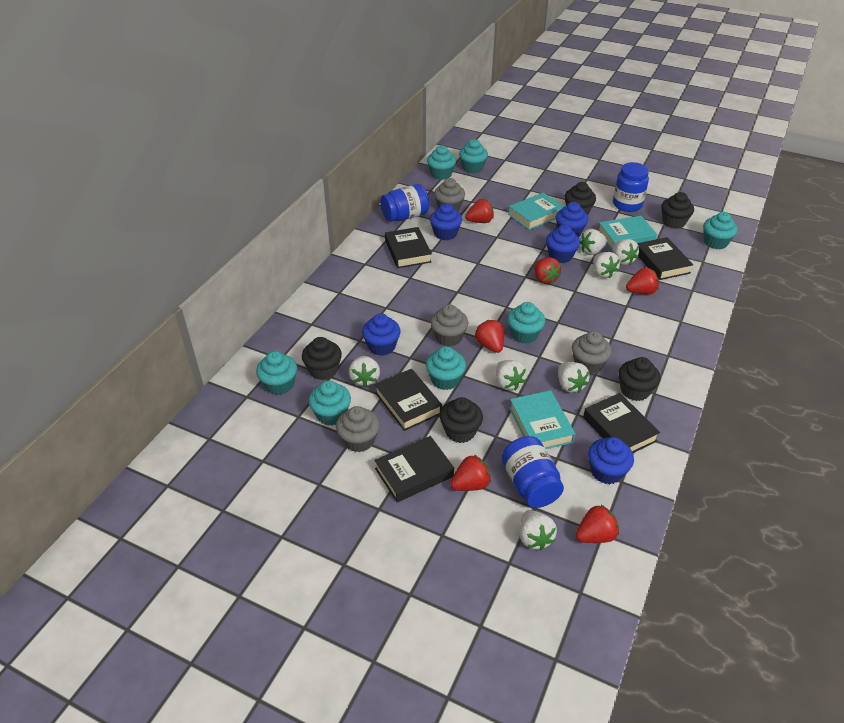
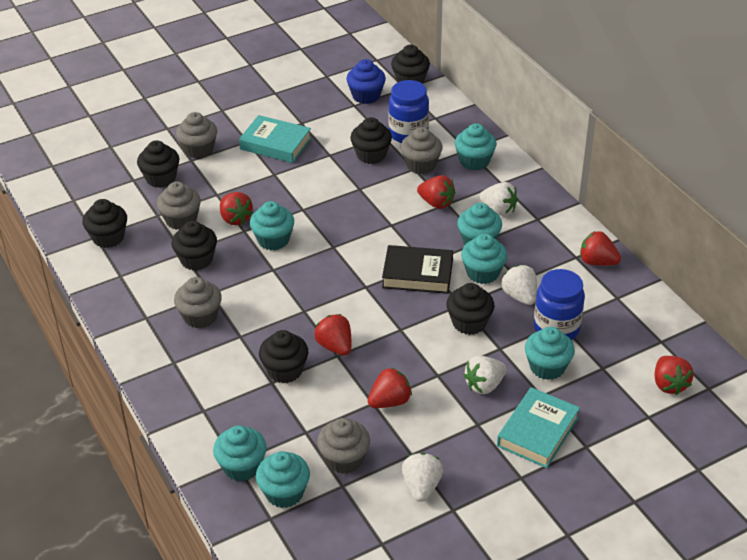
black book: 5 -> 1
black cupcake: 5 -> 7
blue cupcake: 5 -> 1
blue jar: 3 -> 2
grey cupcake: 4 -> 5
turquoise book: 3 -> 2
white strawberry: 7 -> 4

